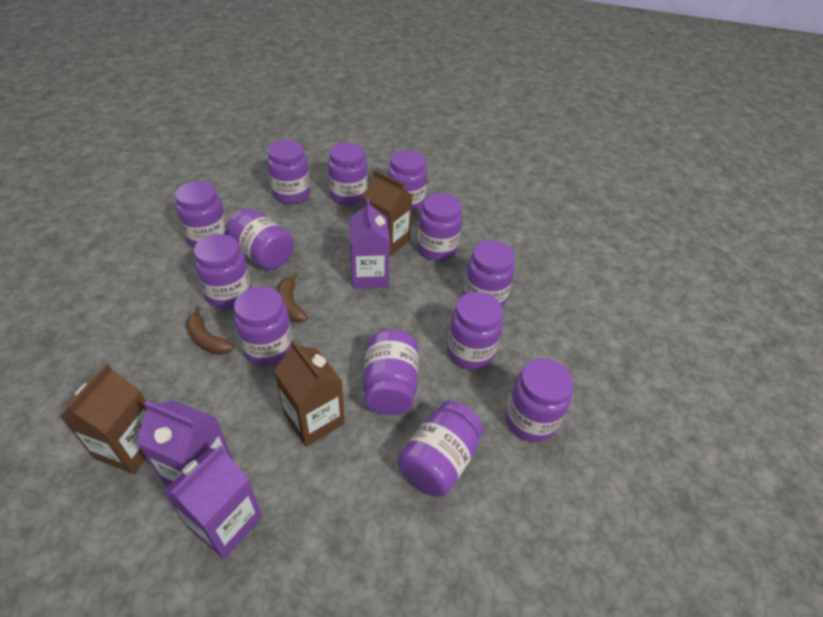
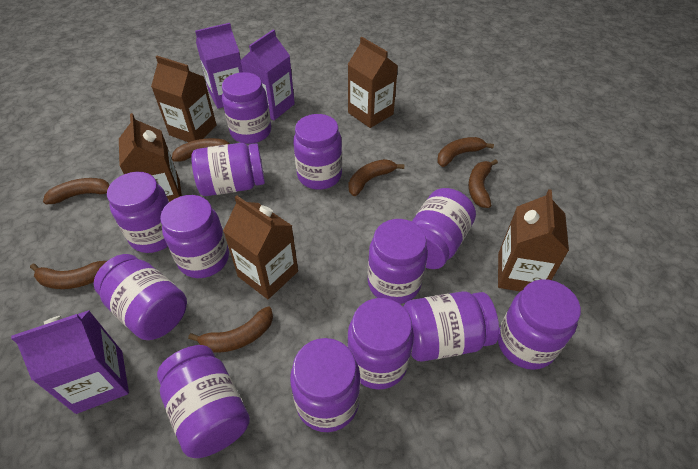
brown banana: 2 -> 7
brown carton: 3 -> 5

